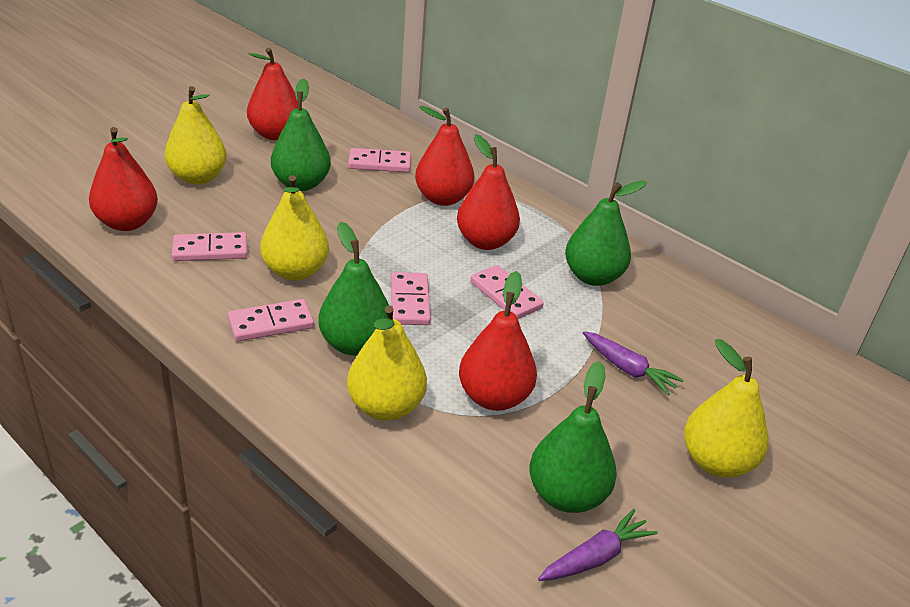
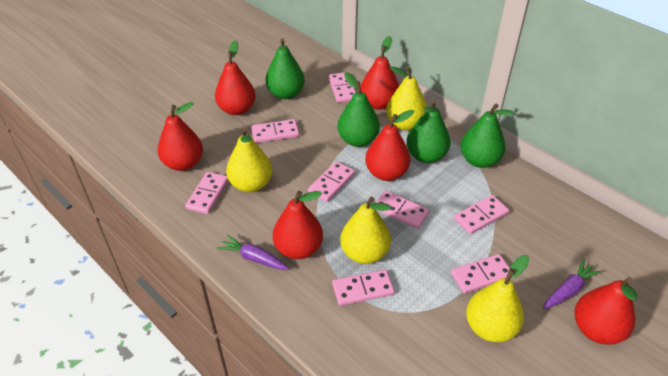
pink domino: 5 -> 8
red pear: 5 -> 6

